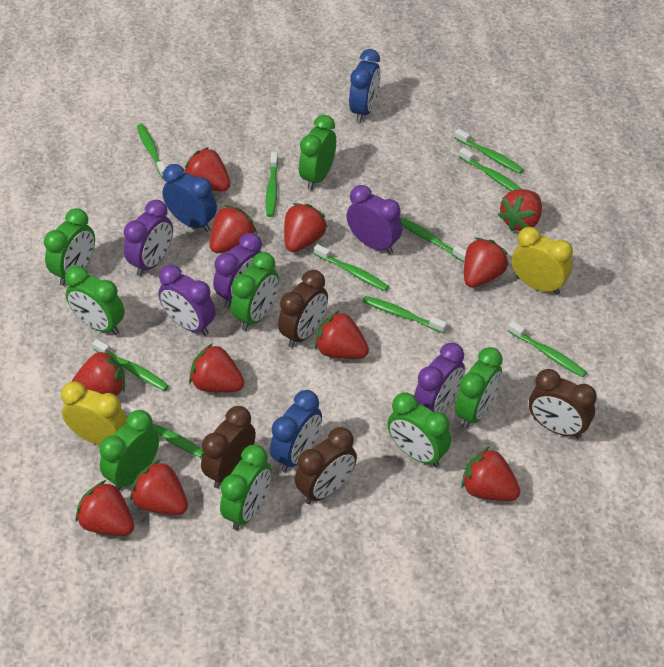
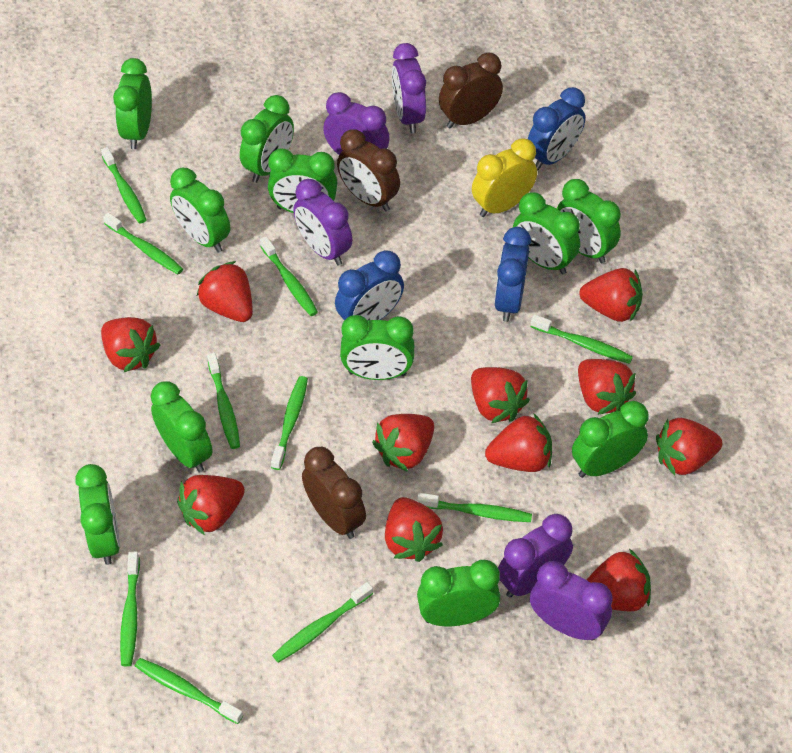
brown clock: 4 -> 3
green clock: 8 -> 11
yellow clock: 2 -> 1

